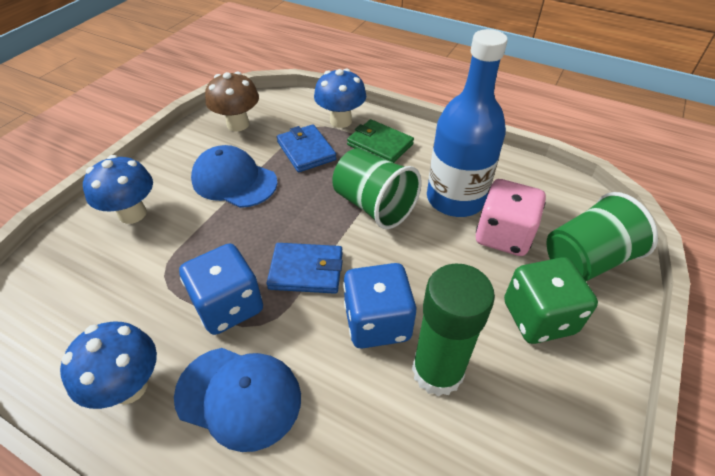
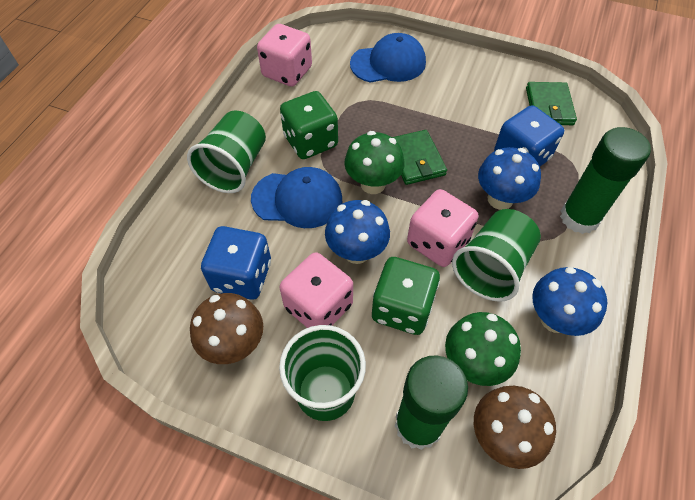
blue bottle: 1 -> 0
blue wallet: 2 -> 0
brown mushroom: 1 -> 2
green cup: 2 -> 3
green dice: 1 -> 2
green glue stick: 1 -> 2
green mushroom: 0 -> 2
green wallet: 1 -> 2
pink dice: 1 -> 3

